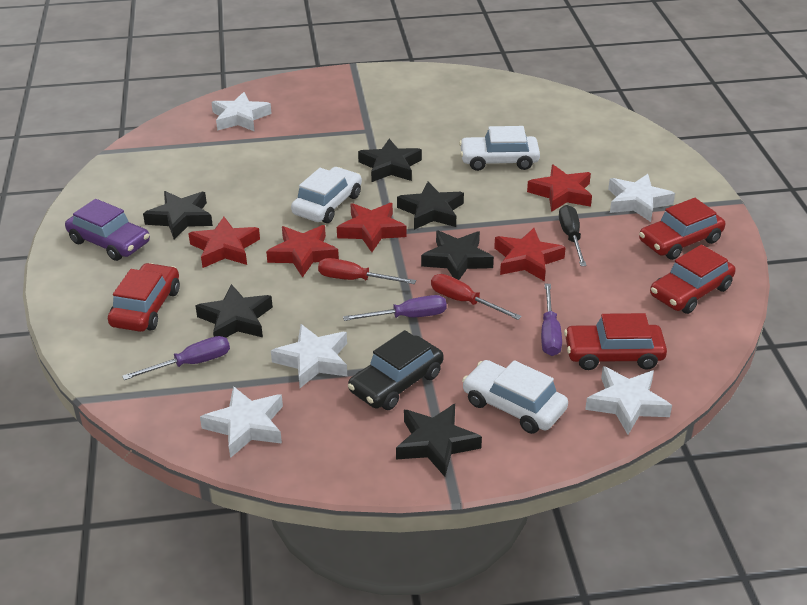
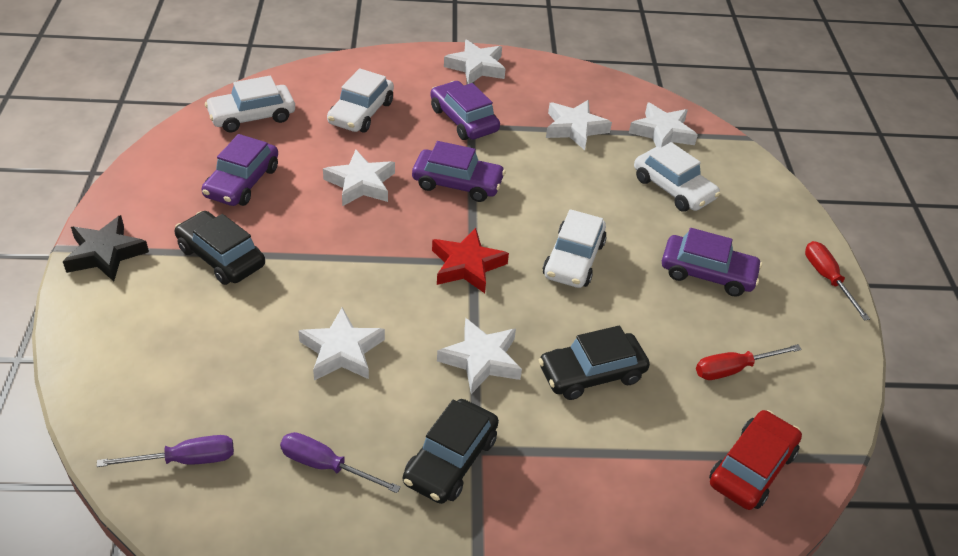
black car: 1 -> 3
black screwdriver: 1 -> 0
black star: 6 -> 1
purple car: 1 -> 4
purple screwdriver: 3 -> 2
red car: 4 -> 1
red star: 5 -> 1
white car: 3 -> 4
white star: 5 -> 6

